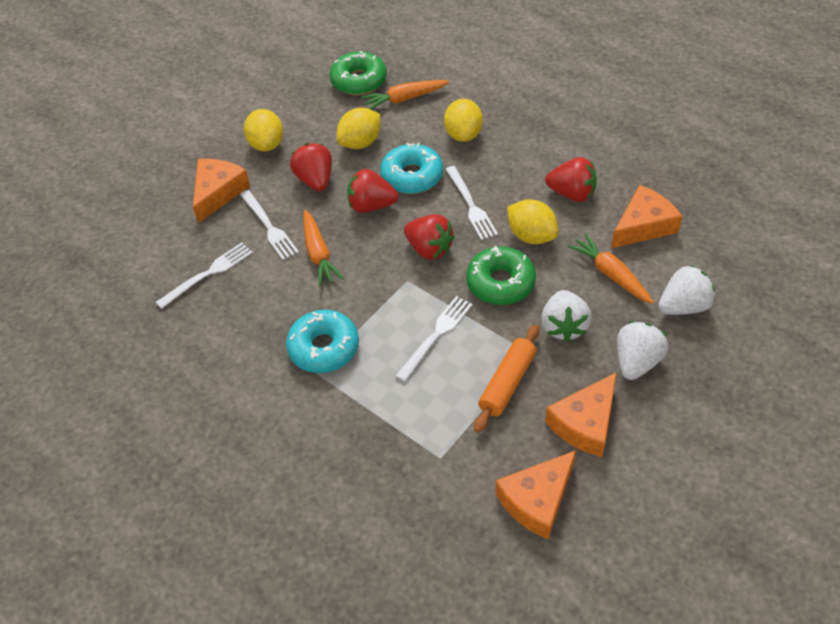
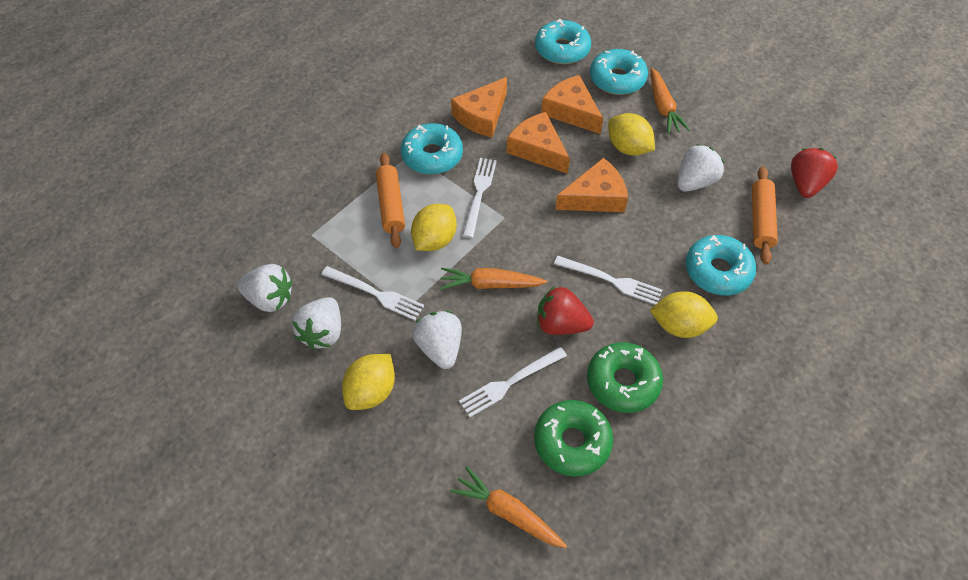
orange rolling pin: 1 -> 2
red strawberry: 4 -> 2
turquoise donut: 2 -> 4
white strawberry: 3 -> 4

